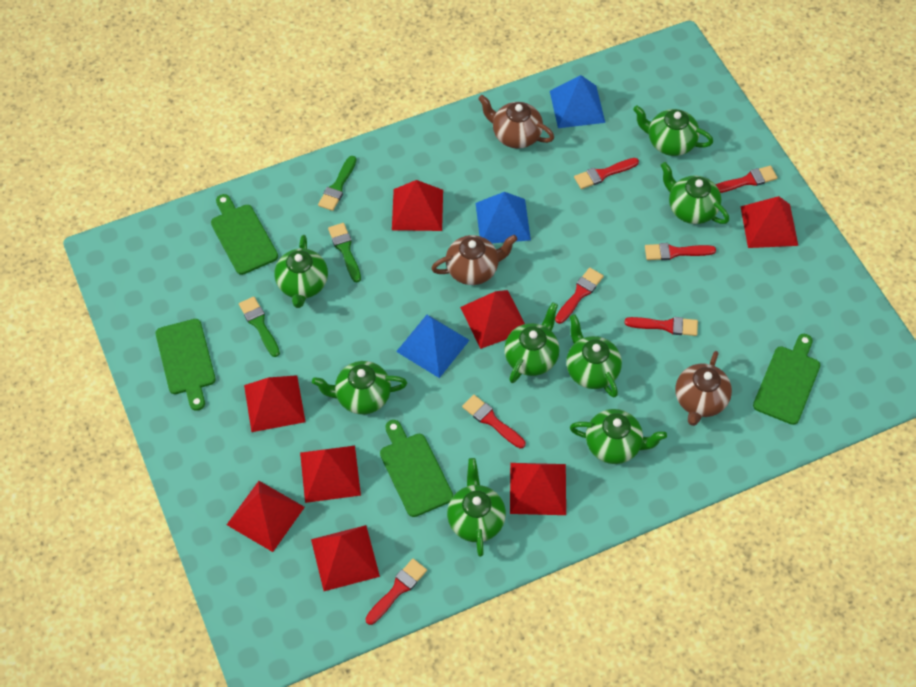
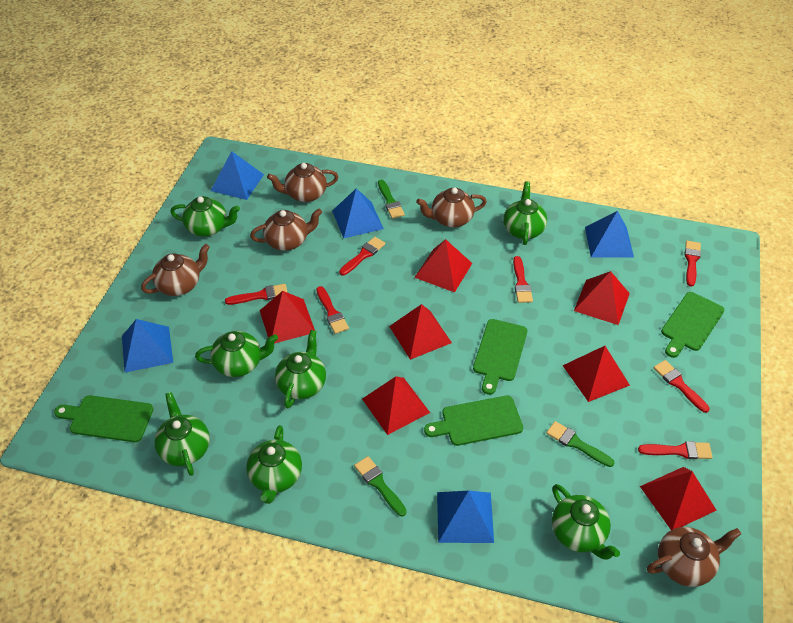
blue pyramid: 3 -> 5
brown teapot: 3 -> 5
green teapot: 8 -> 7
red pyramid: 8 -> 7

